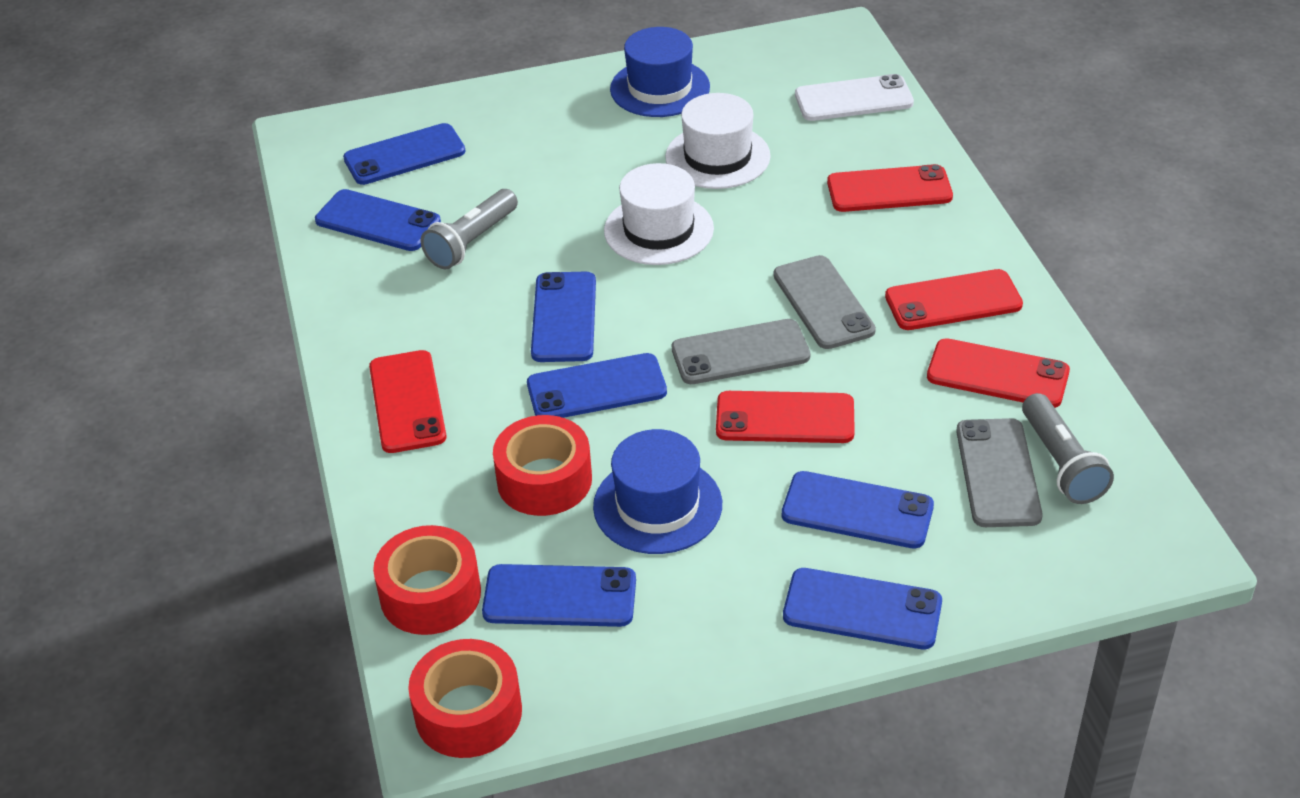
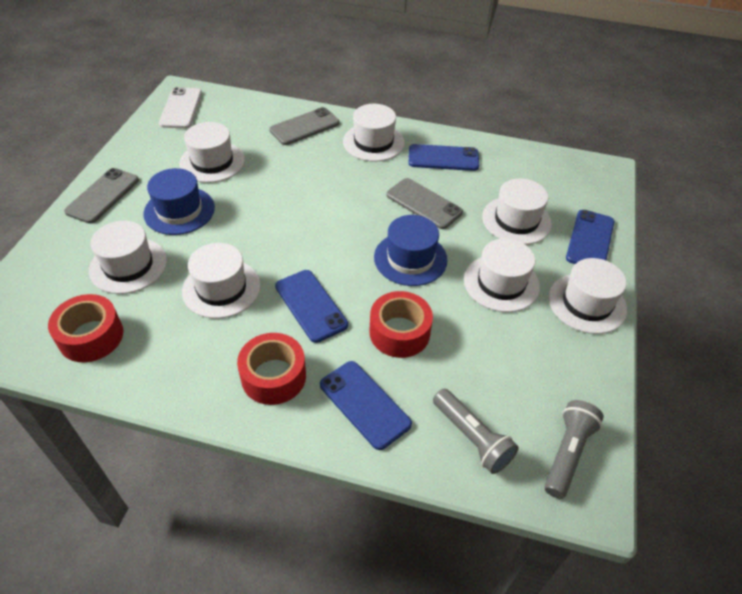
blue phone: 7 -> 4
red phone: 5 -> 0
white hat: 2 -> 7

